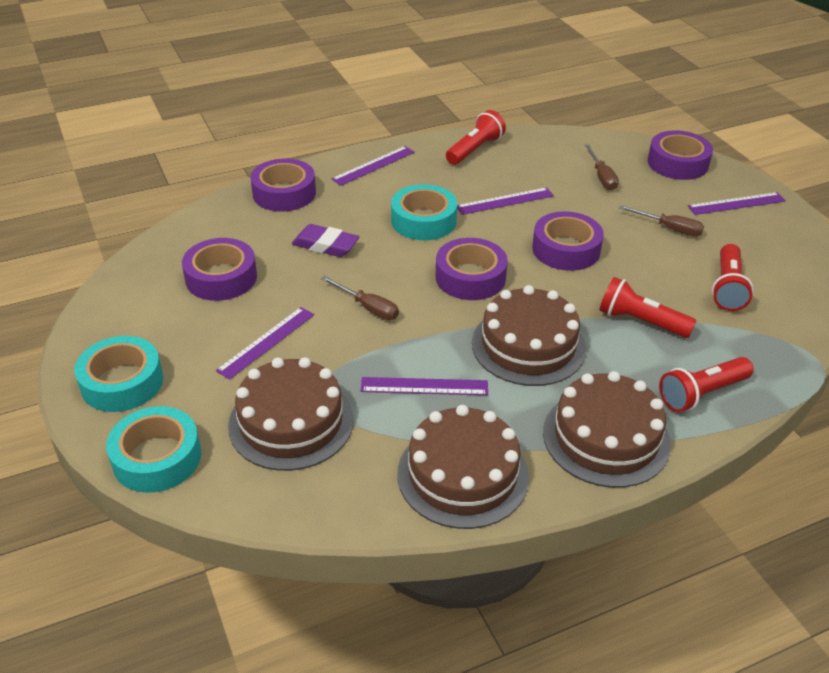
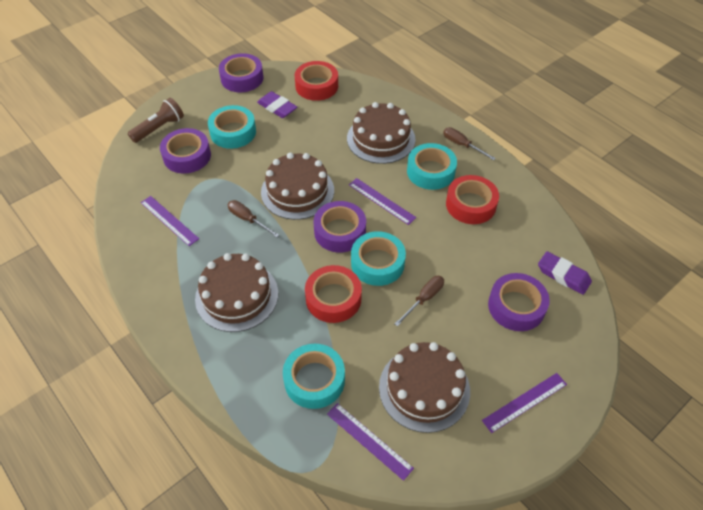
brown flashlight: 0 -> 1
purple eraser: 1 -> 2
purple ruler: 5 -> 4
purple tape: 5 -> 4
red flashlight: 4 -> 0
red tape: 0 -> 3
turquoise tape: 3 -> 4

